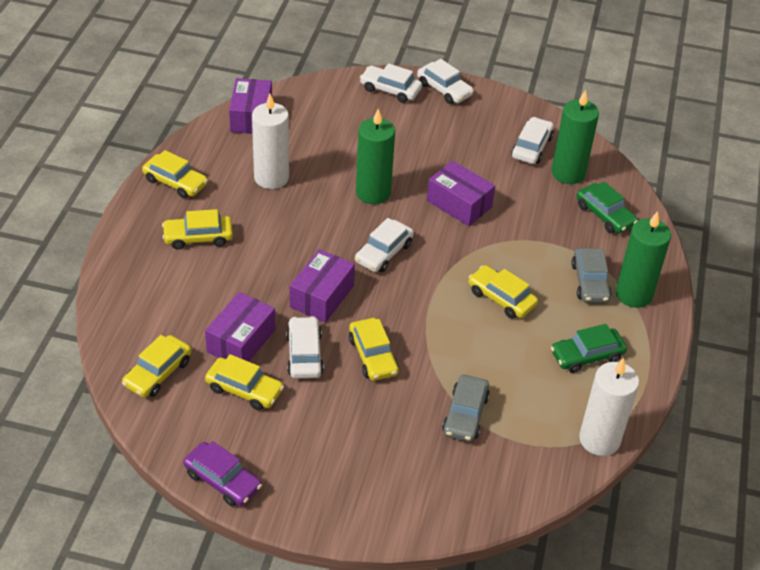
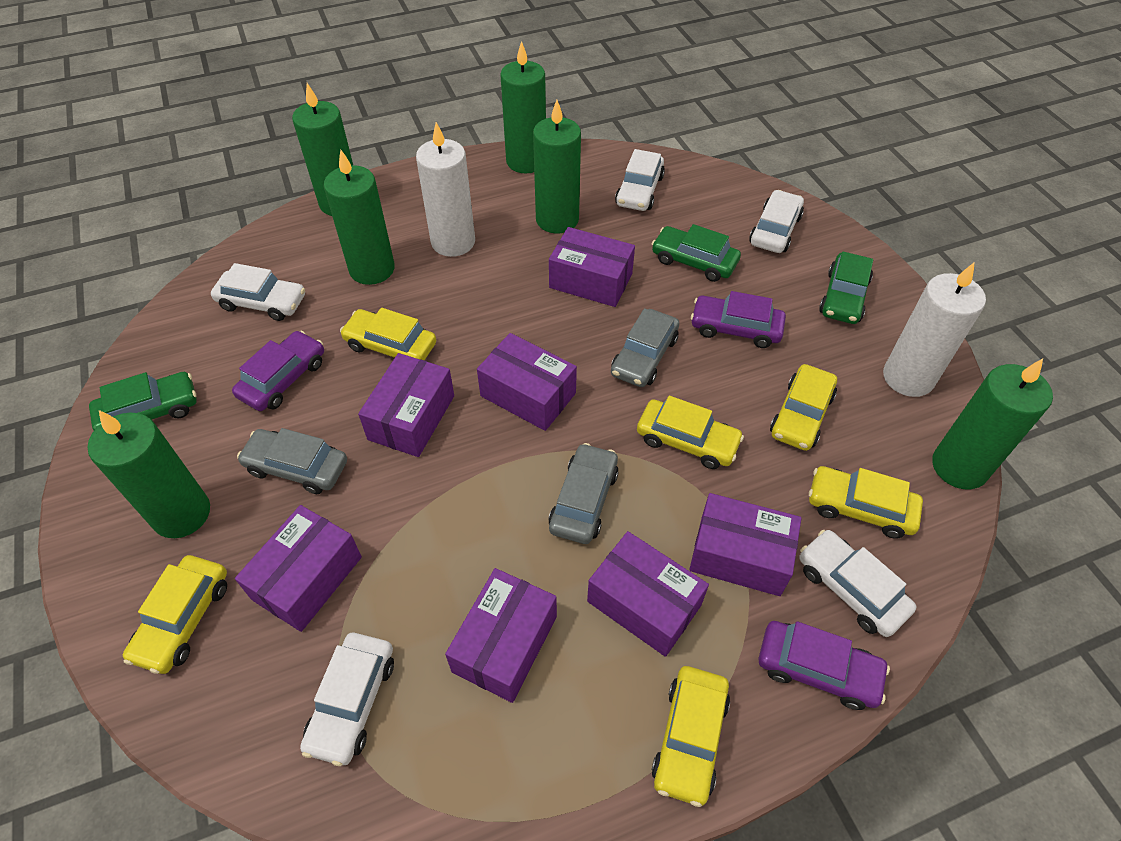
green candle: 3 -> 6
green car: 2 -> 3
grey car: 2 -> 3
purple box: 4 -> 7
purple car: 1 -> 3

